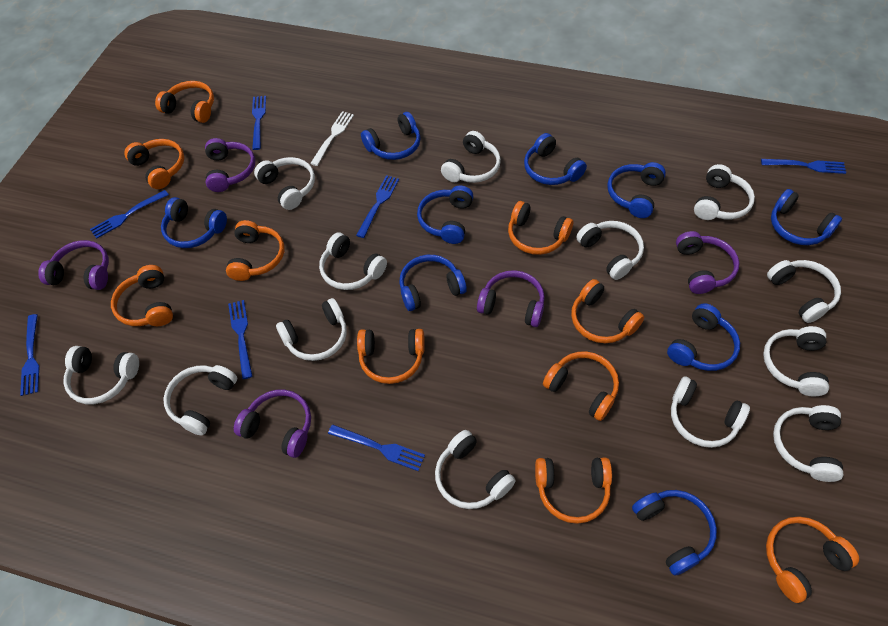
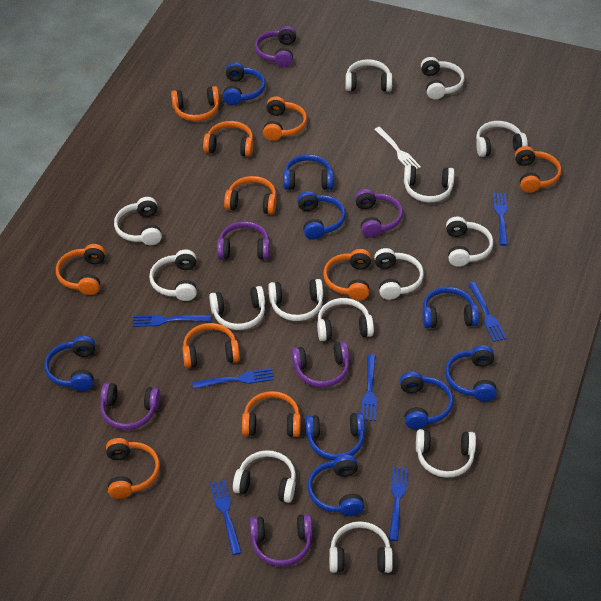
purple headphones: 5 -> 6
white headphones: 13 -> 14

